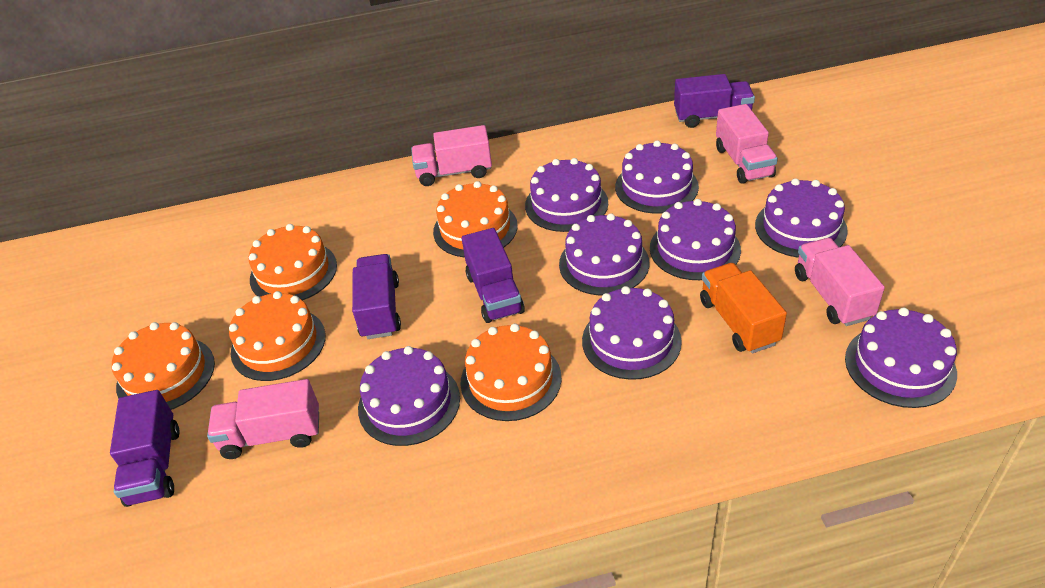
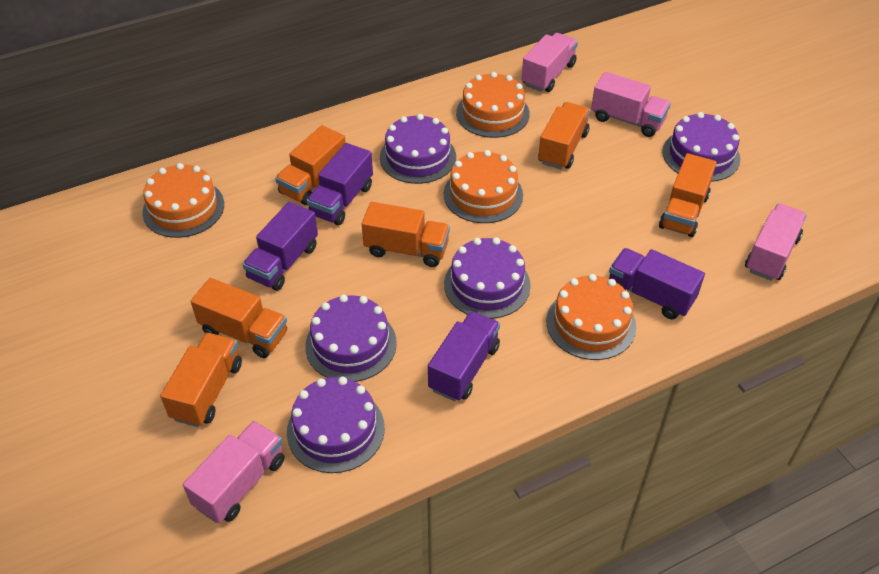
orange cake: 5 -> 4
orange truck: 1 -> 6
purple cake: 8 -> 5

